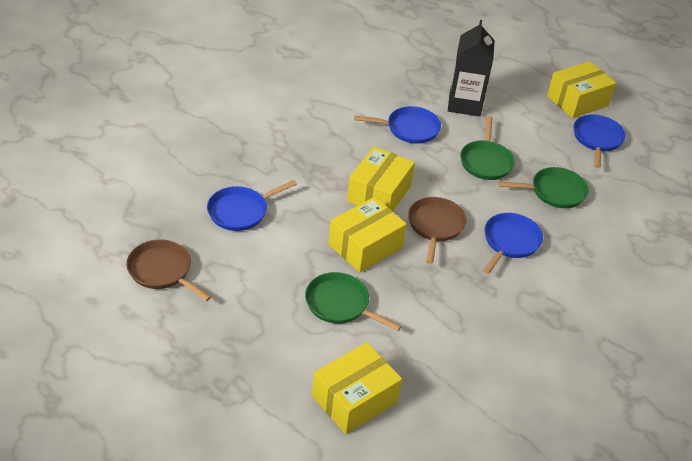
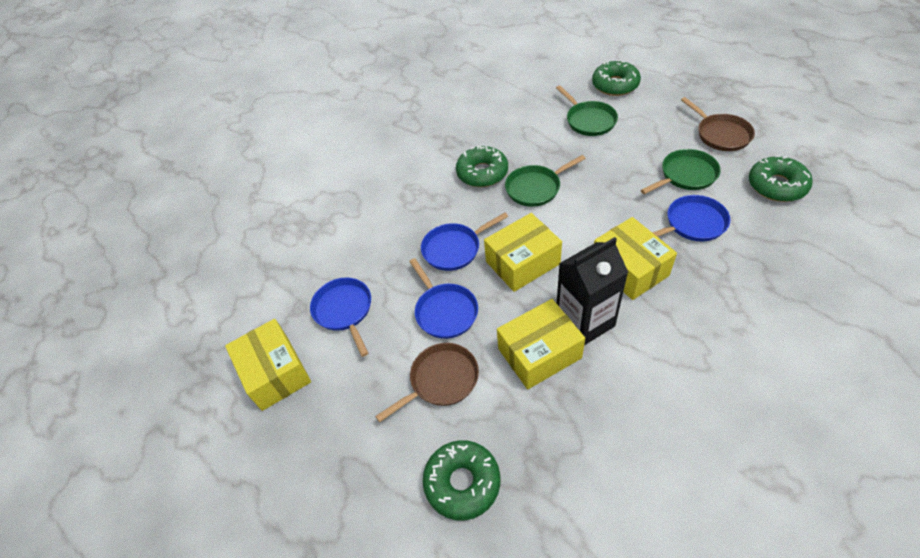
green donut: 0 -> 4

